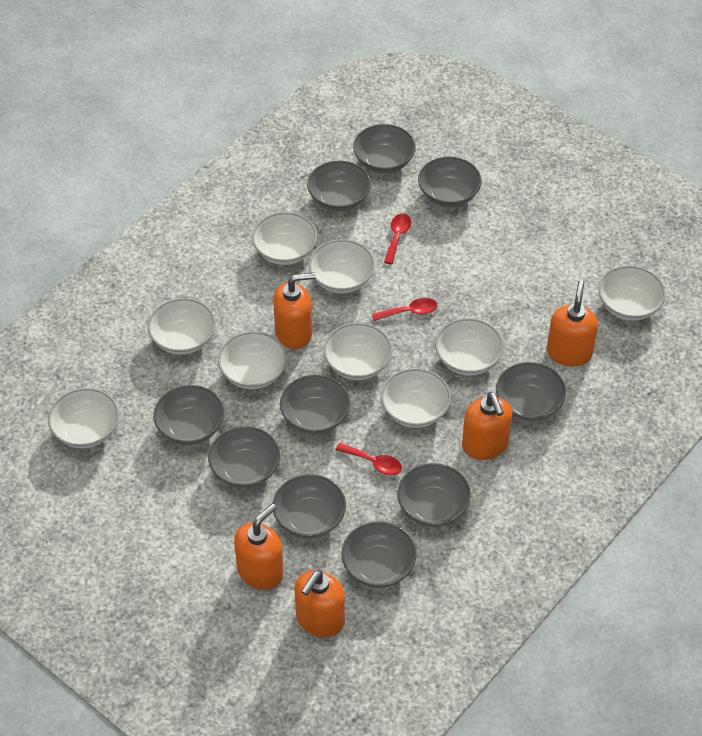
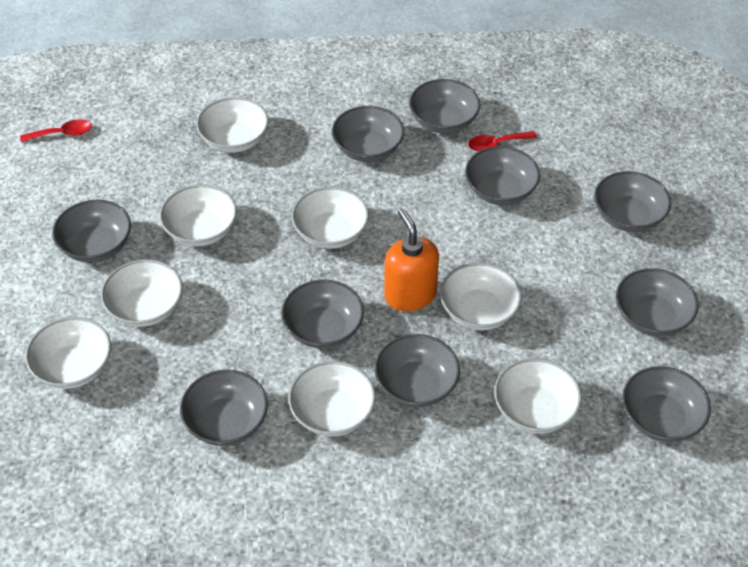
orange soap dispenser: 5 -> 1
red spoon: 3 -> 2
white bowl: 9 -> 8

